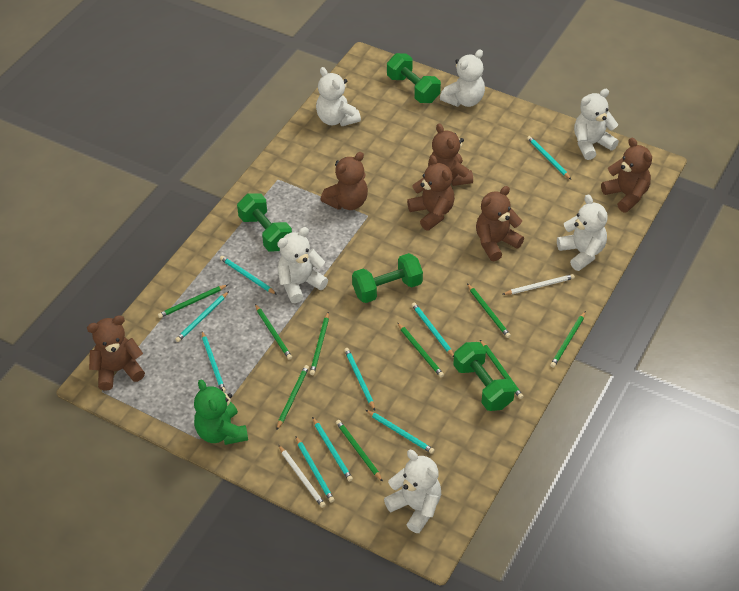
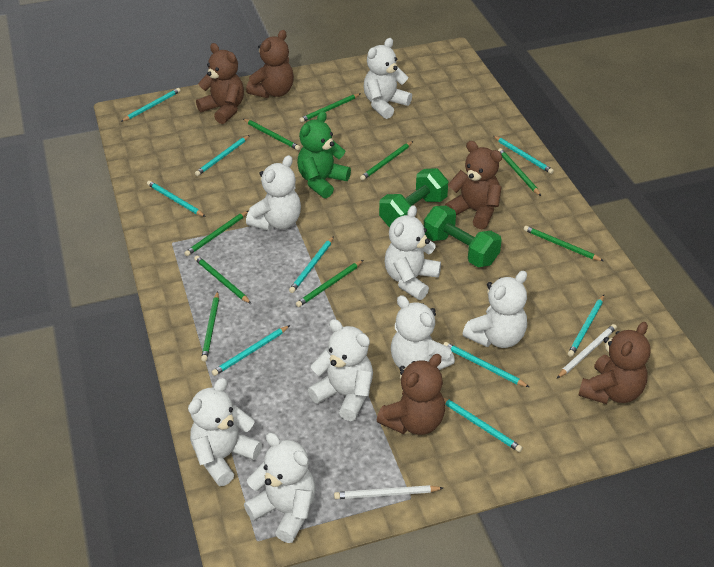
brown teddy bear: 6 -> 5
green dumbbell: 4 -> 2
white teddy bear: 6 -> 8

